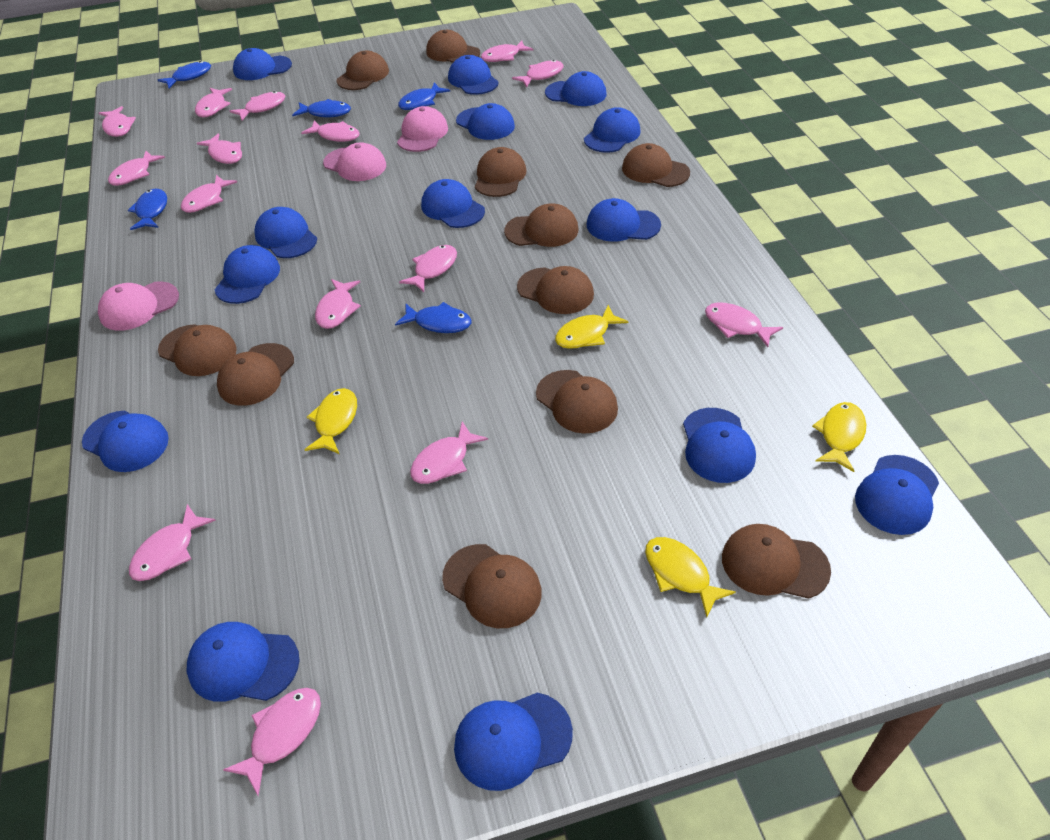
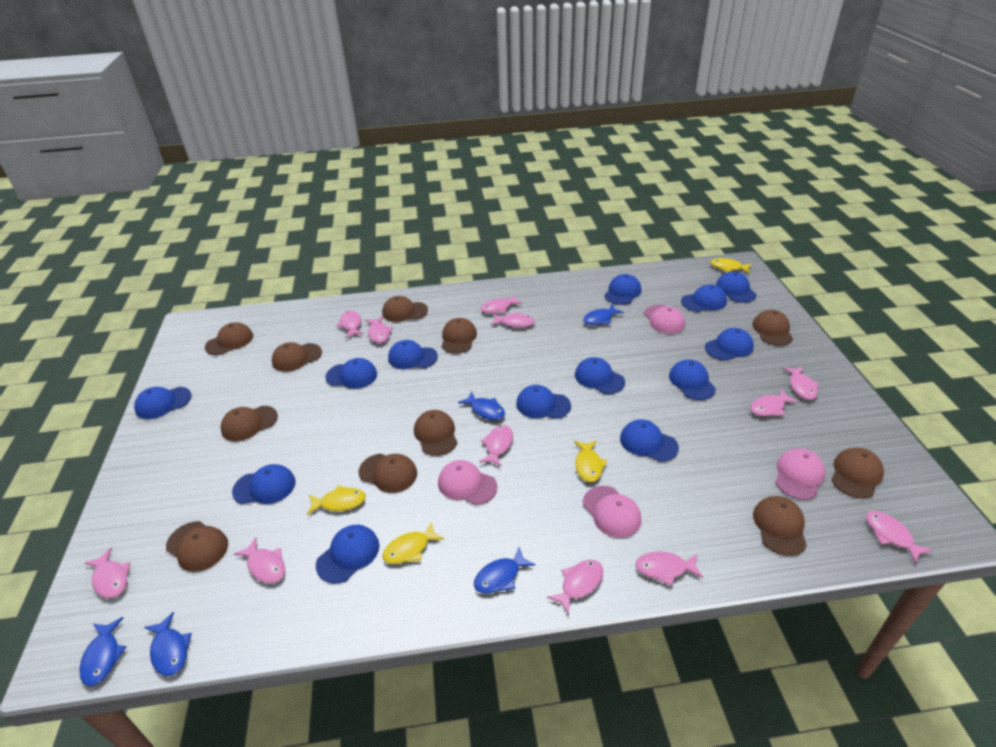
blue cap: 14 -> 13
pink cap: 3 -> 4
pink fish: 15 -> 12

